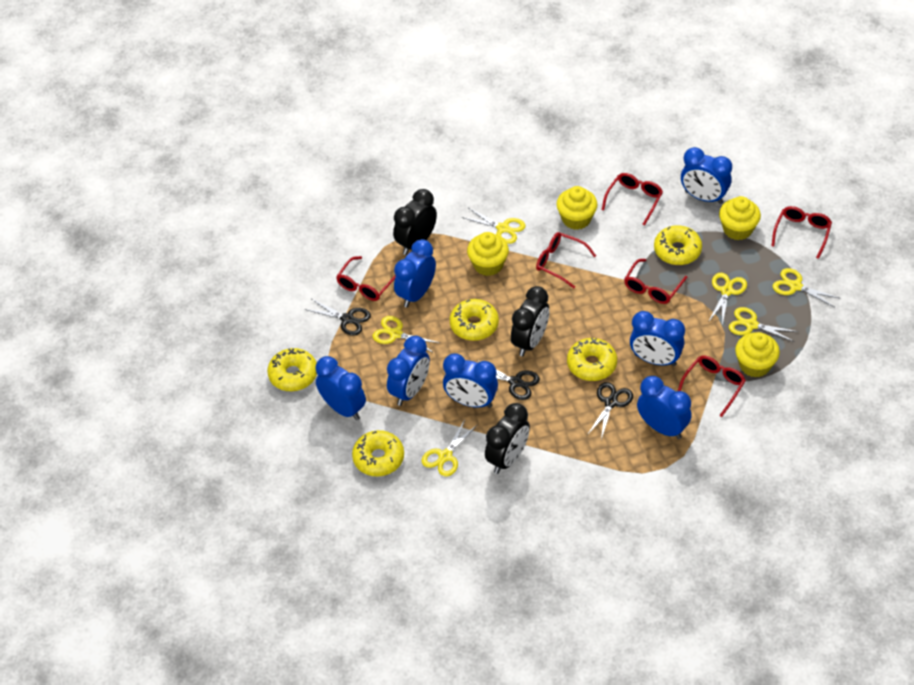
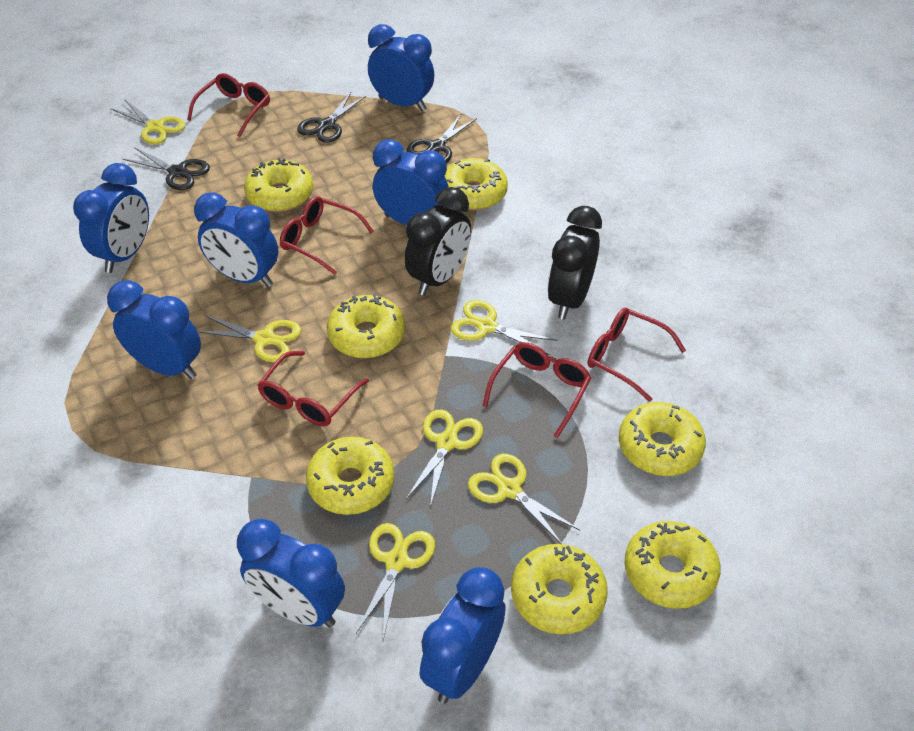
black clock: 3 -> 2
red glasses: 6 -> 5
yellow cupcake: 4 -> 0
yellow donut: 5 -> 7

